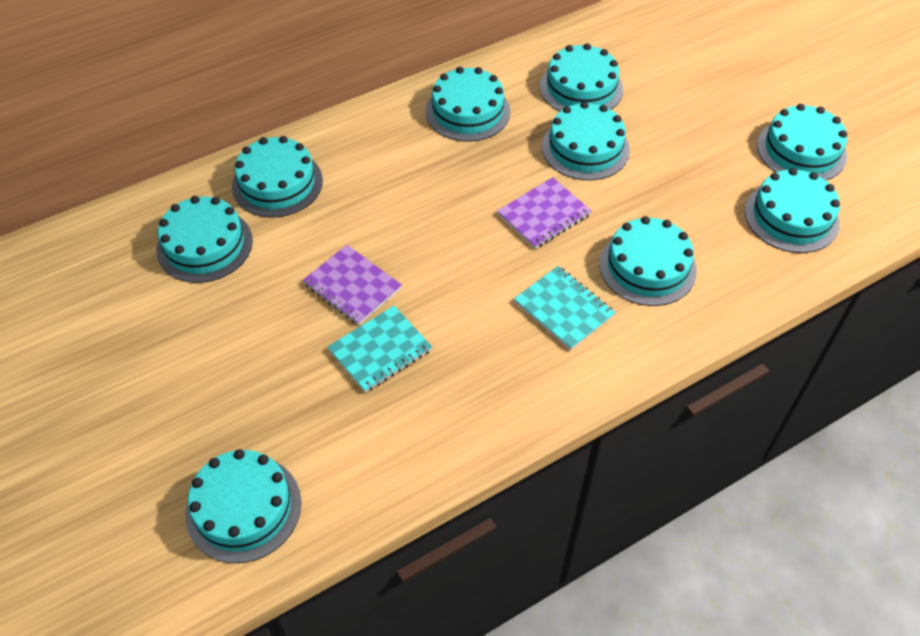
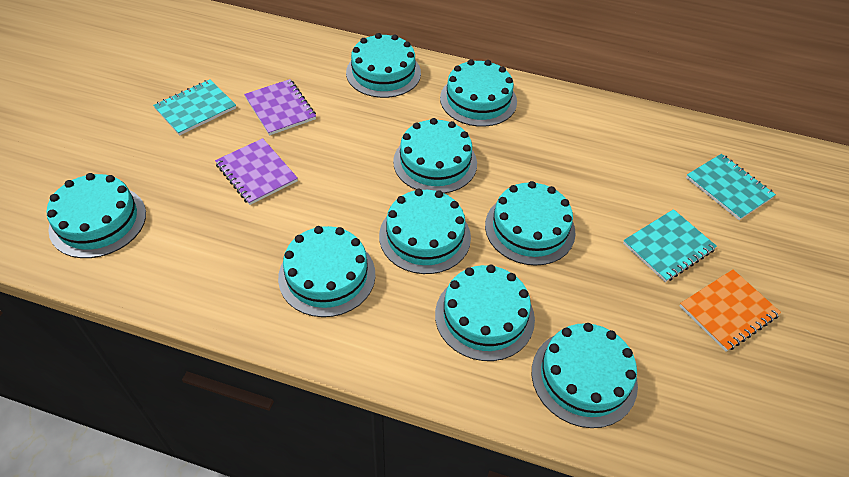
orange notebook: 0 -> 1
turquoise notebook: 2 -> 3

